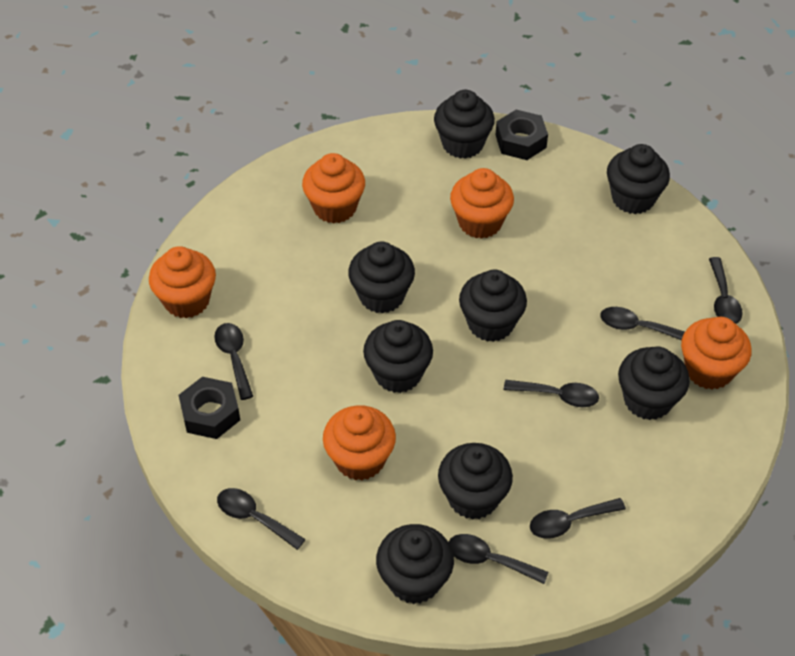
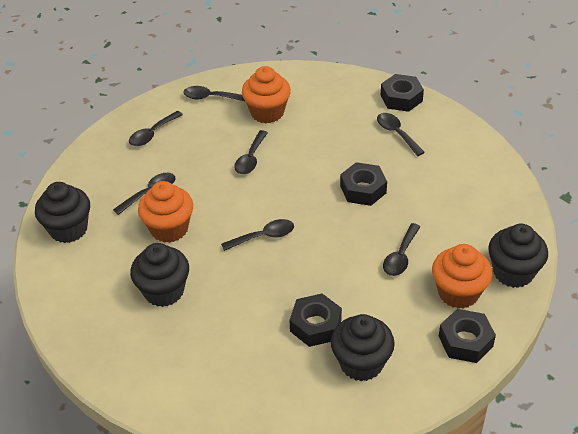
black cupcake: 8 -> 4
black nut: 2 -> 4
orange cupcake: 5 -> 3

